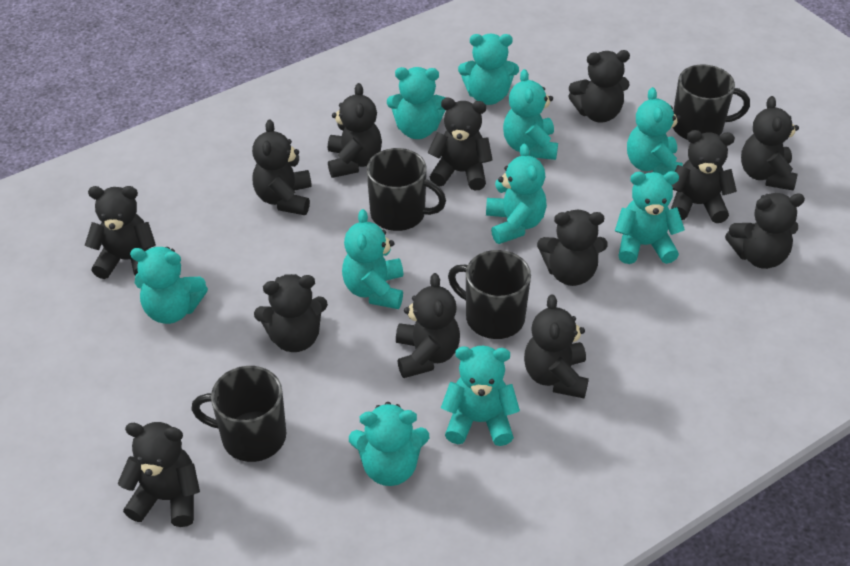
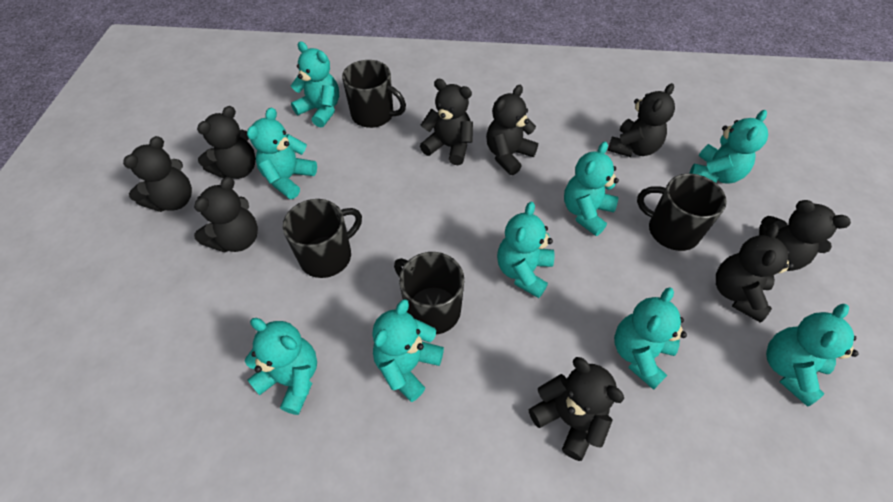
black teddy bear: 13 -> 9
turquoise teddy bear: 10 -> 9

